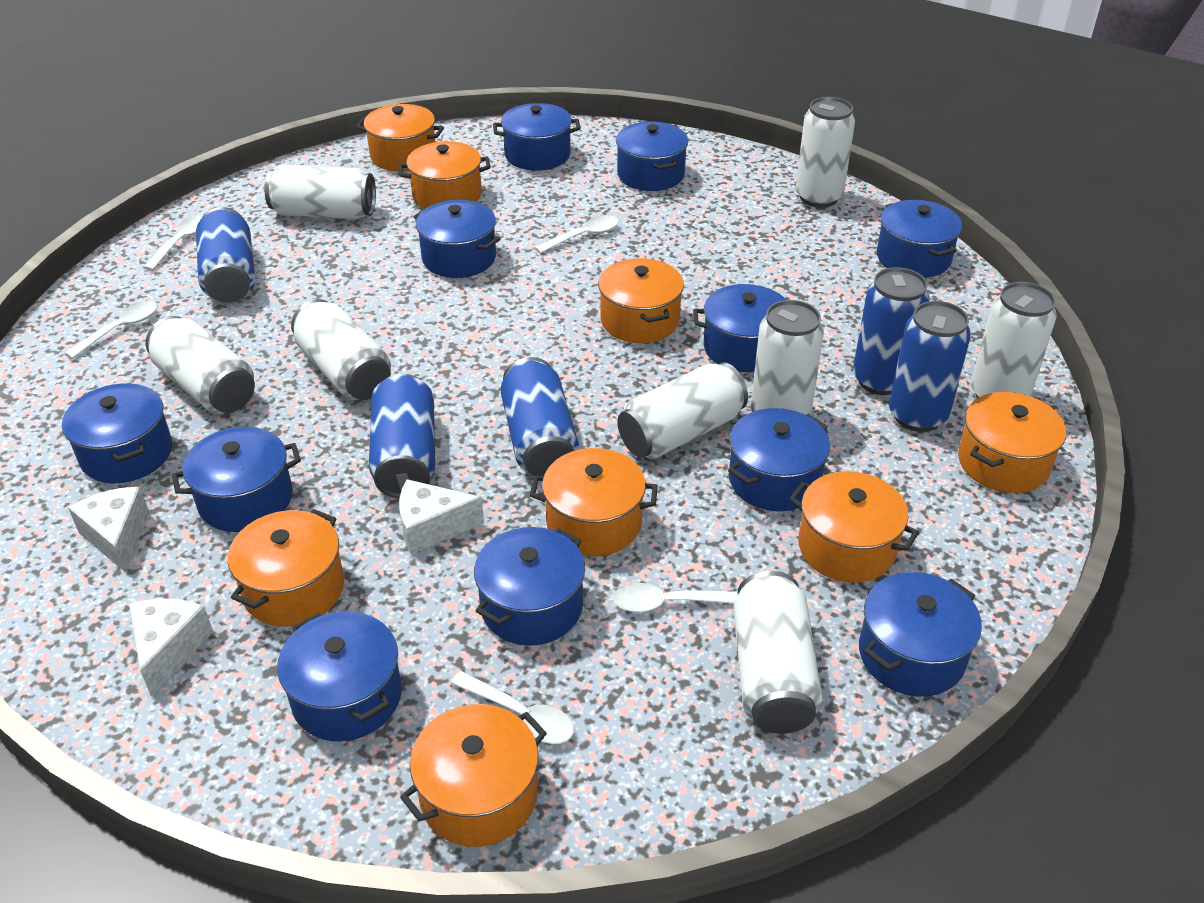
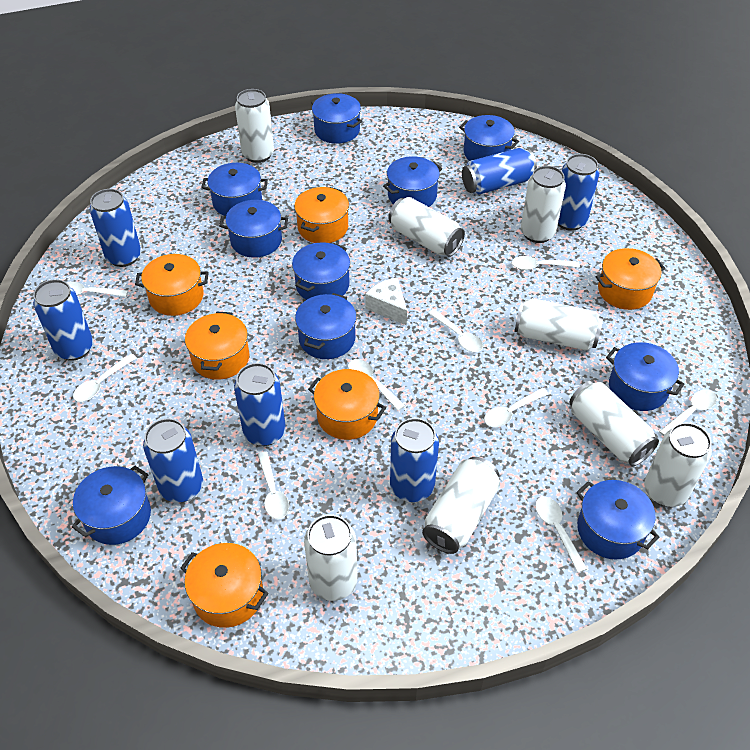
blue can: 5 -> 7
blue pot: 11 -> 10
orange pot: 8 -> 6
white cheese: 3 -> 1
white spoon: 5 -> 9

